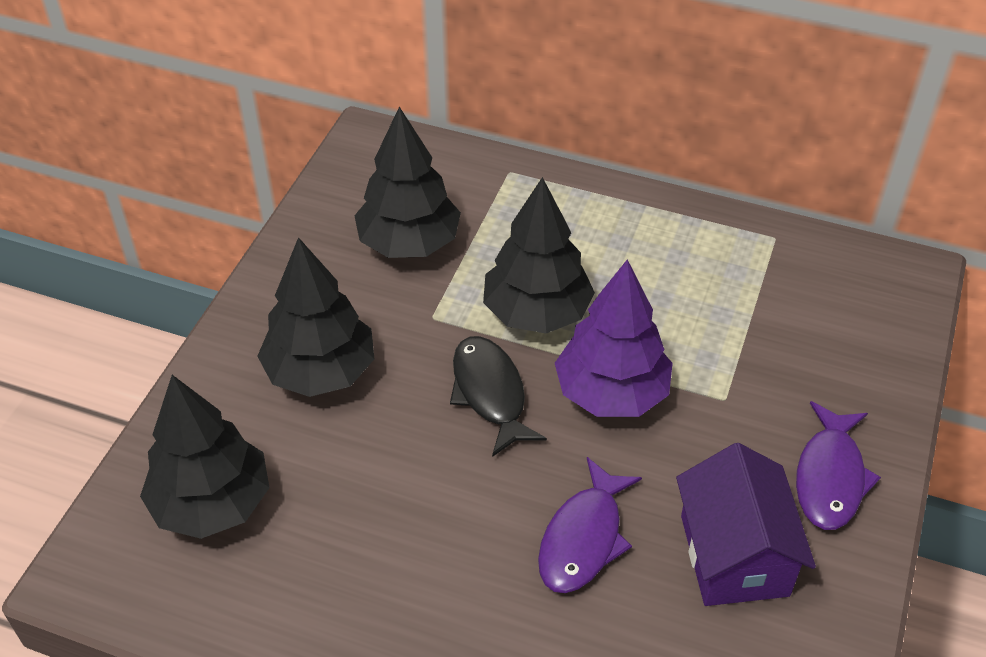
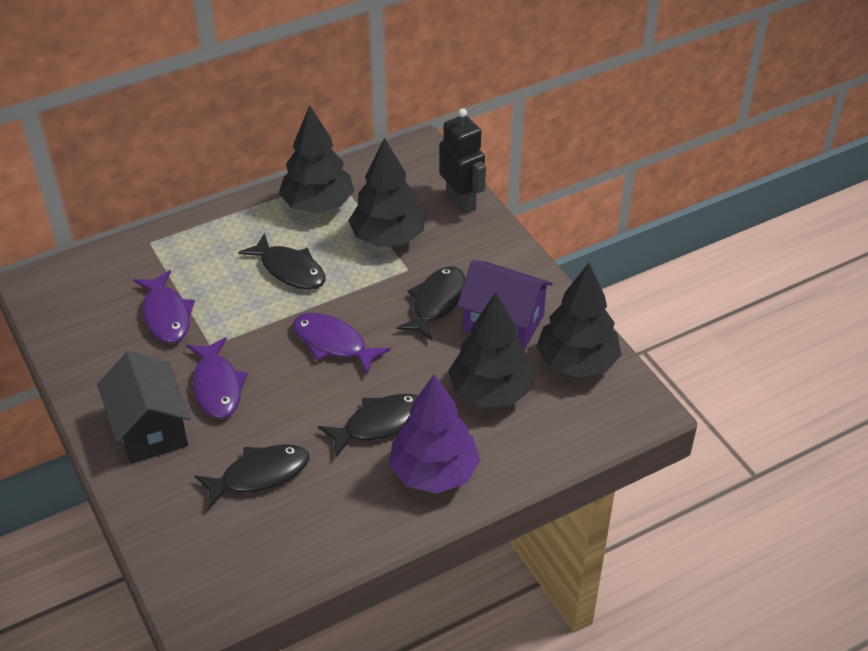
black fish: 1 -> 4
black house: 0 -> 1
black robot: 0 -> 1
purple fish: 2 -> 3

